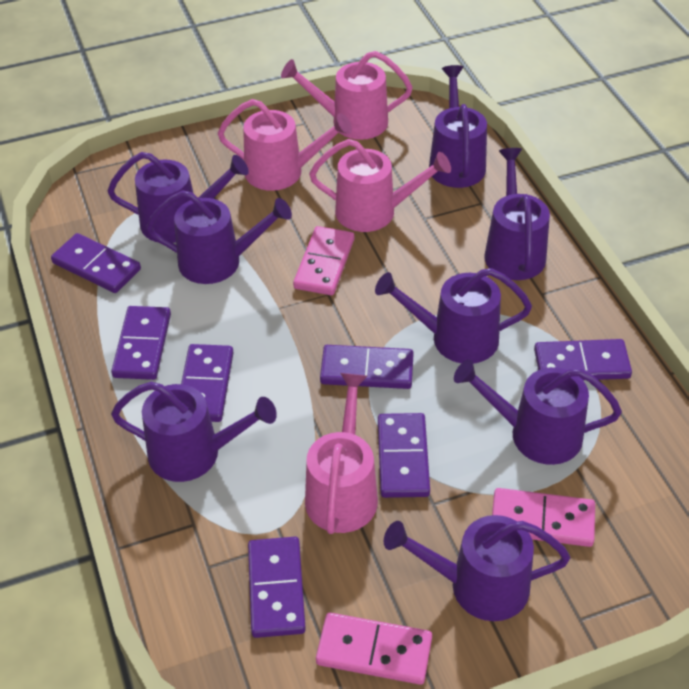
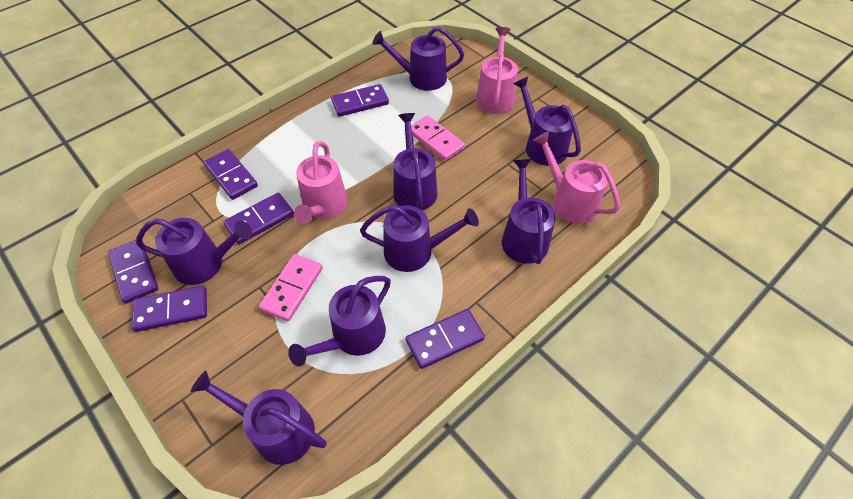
pink domino: 3 -> 2
pink watering can: 4 -> 3
purple domino: 7 -> 6

